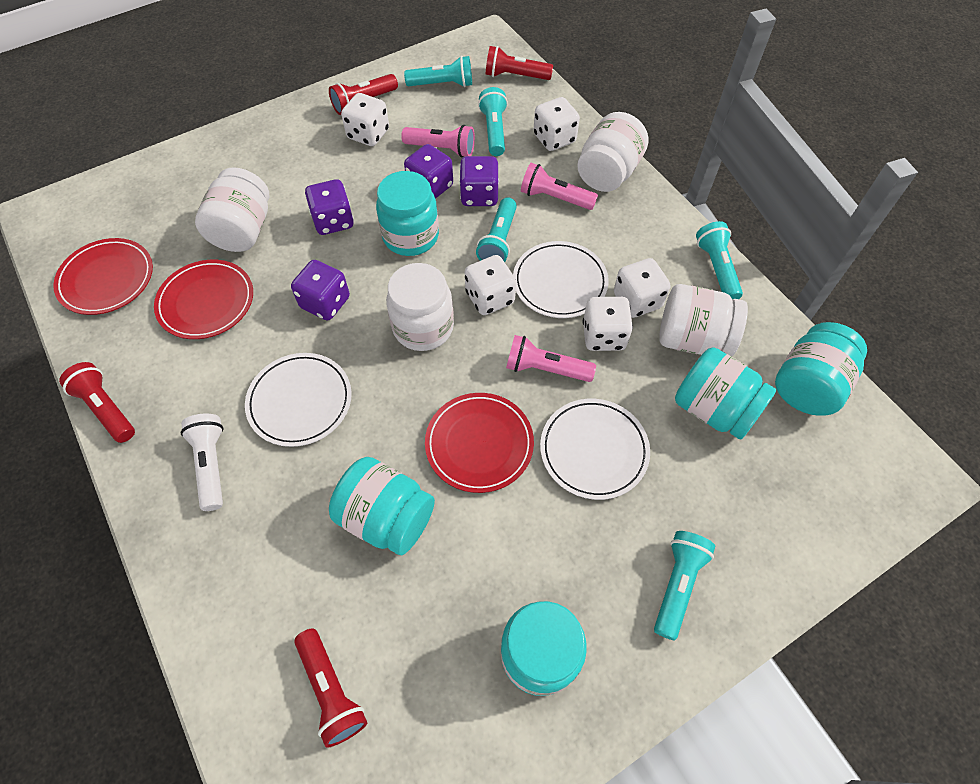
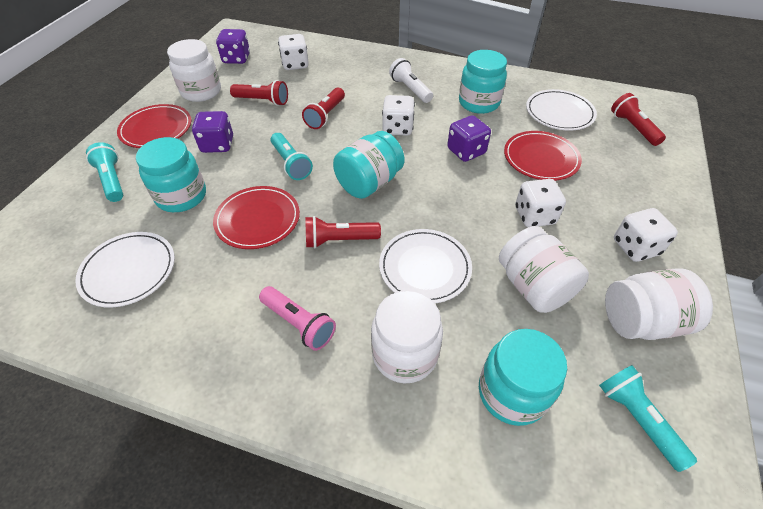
pink flashlight: 3 -> 1
purple dice: 4 -> 3
turquoise flashlight: 5 -> 3
turquoise jar: 5 -> 4
white dice: 5 -> 4

